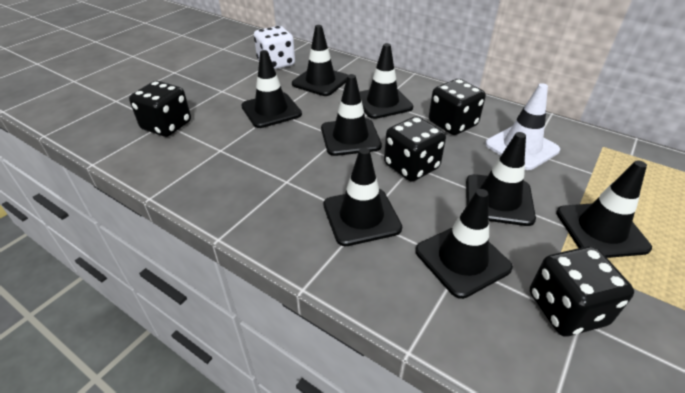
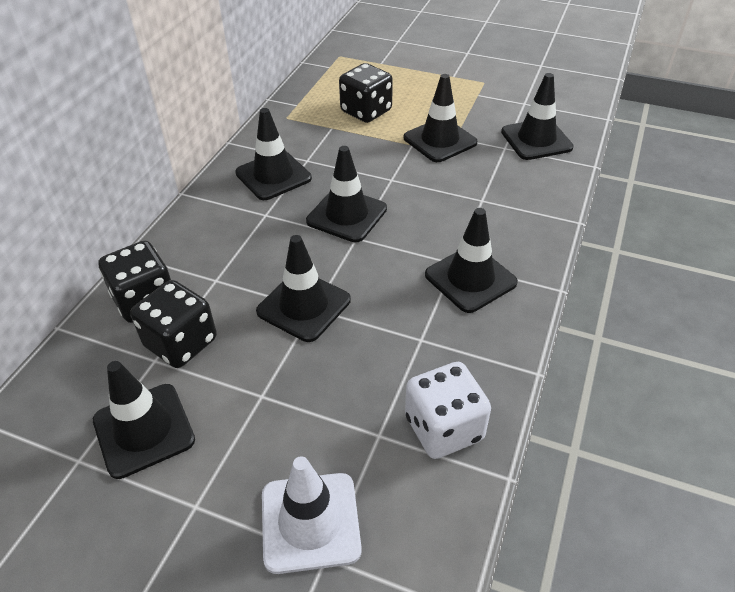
black dice: 4 -> 3
black traffic cone: 8 -> 7

